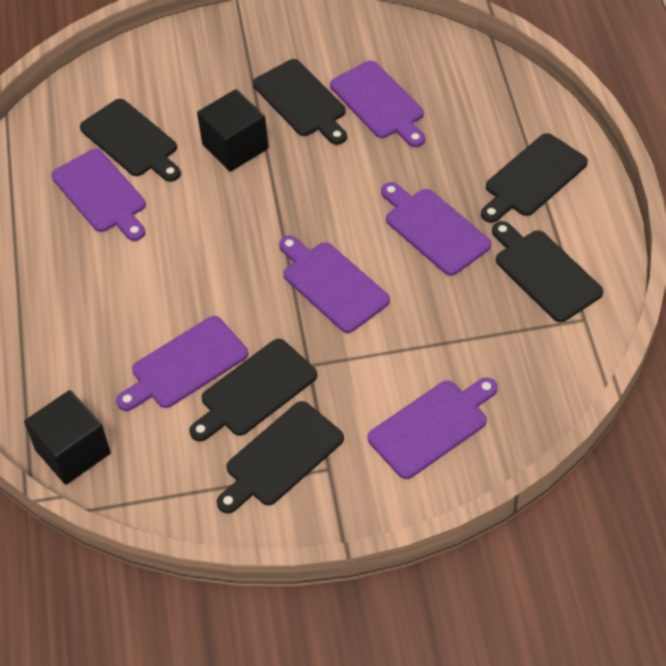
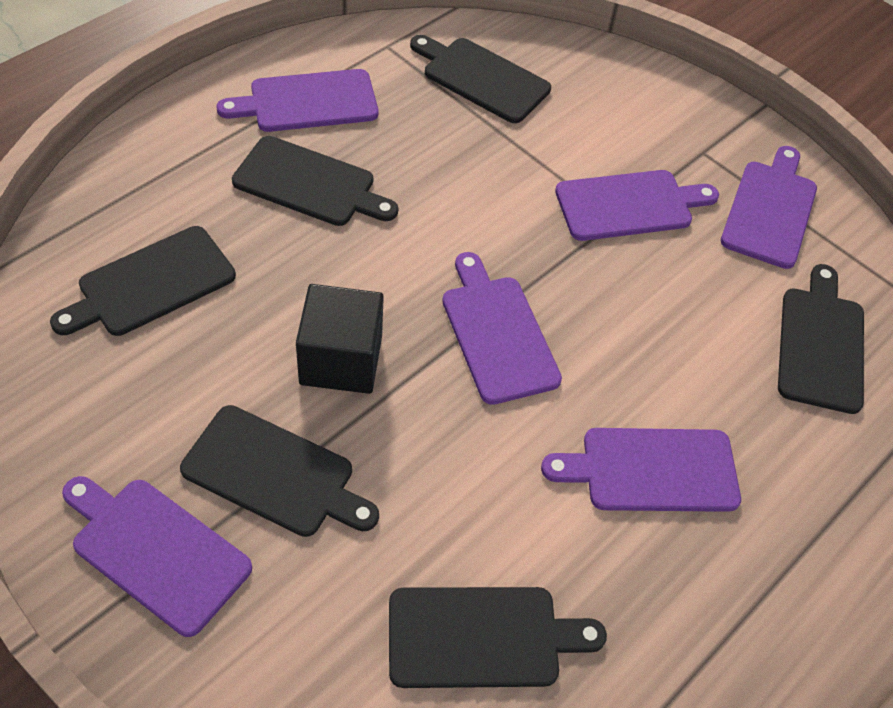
black cube: 2 -> 1

